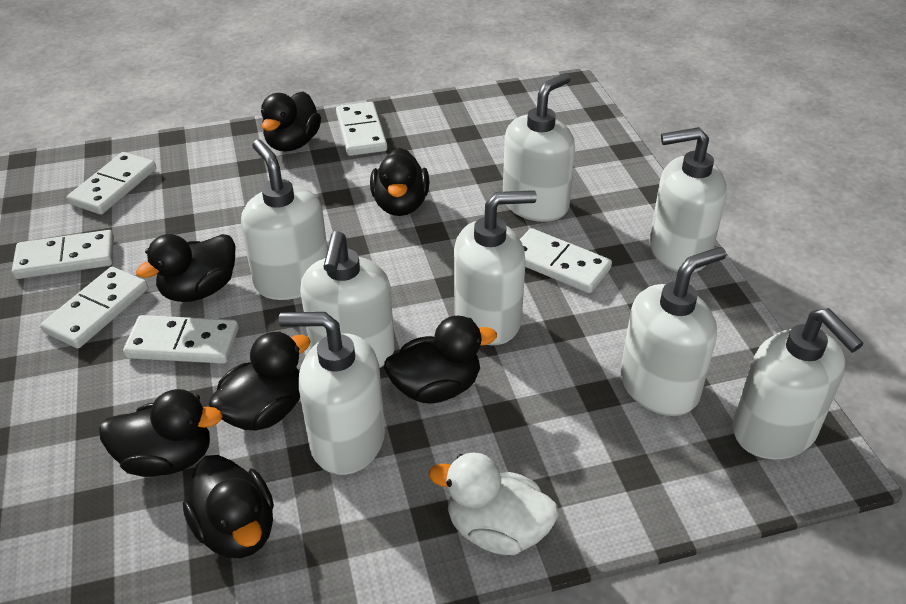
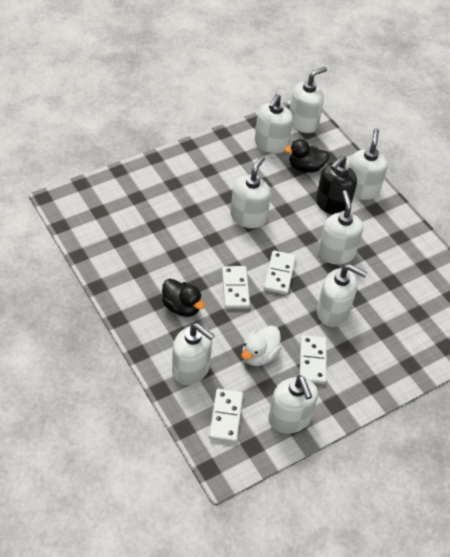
black duck: 7 -> 2
black soap dispenser: 0 -> 1
white domino: 6 -> 4

